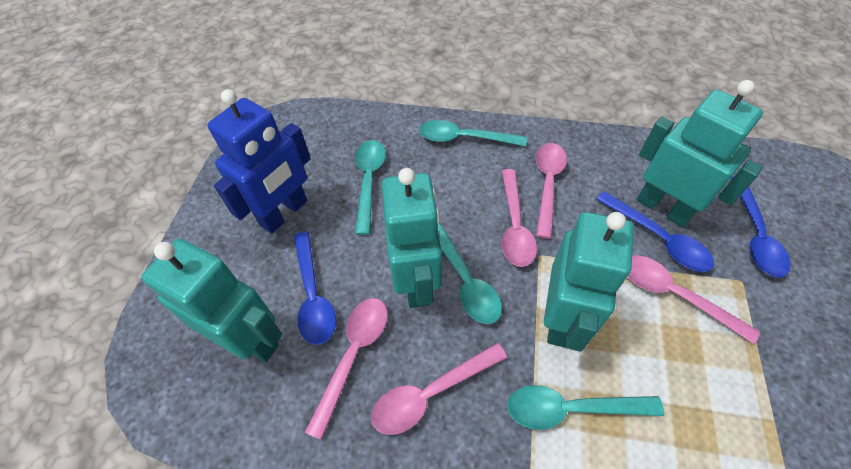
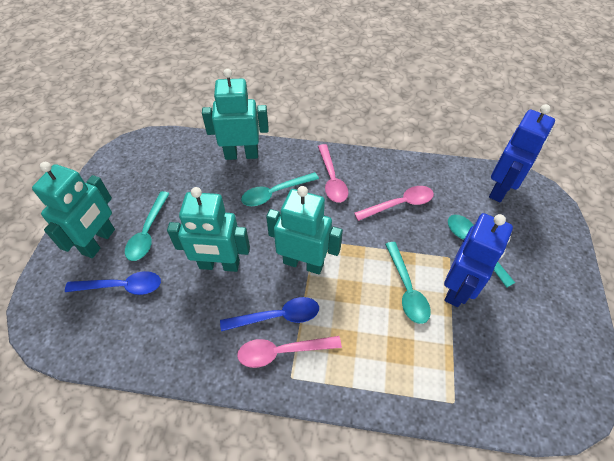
blue robot: 1 -> 2
blue spoon: 3 -> 2
pink spoon: 5 -> 3

